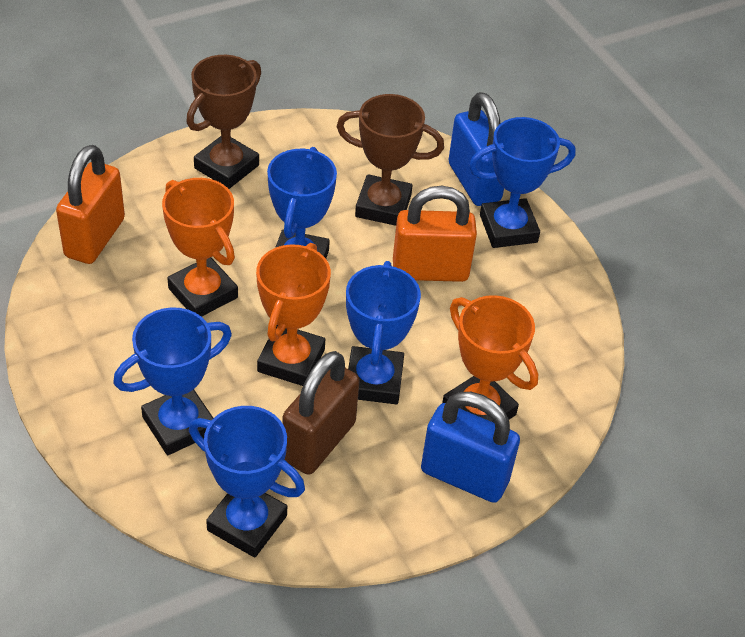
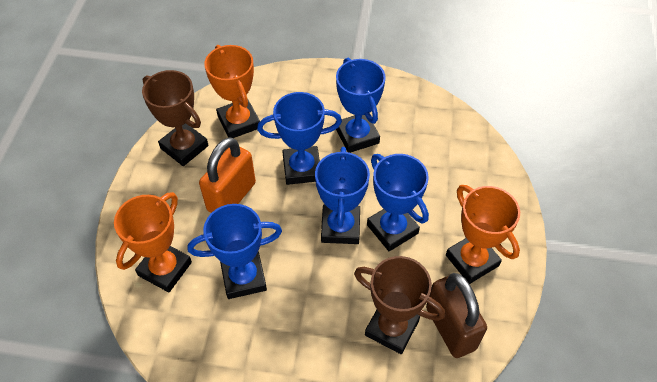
blue padlock: 2 -> 0
orange padlock: 2 -> 1

